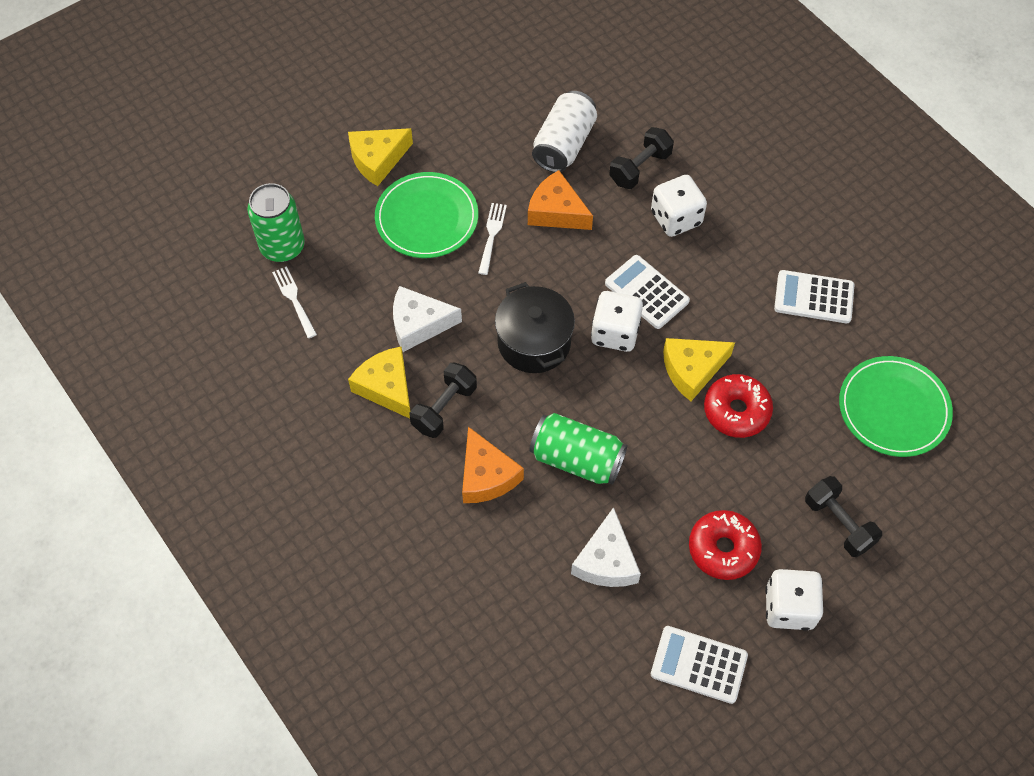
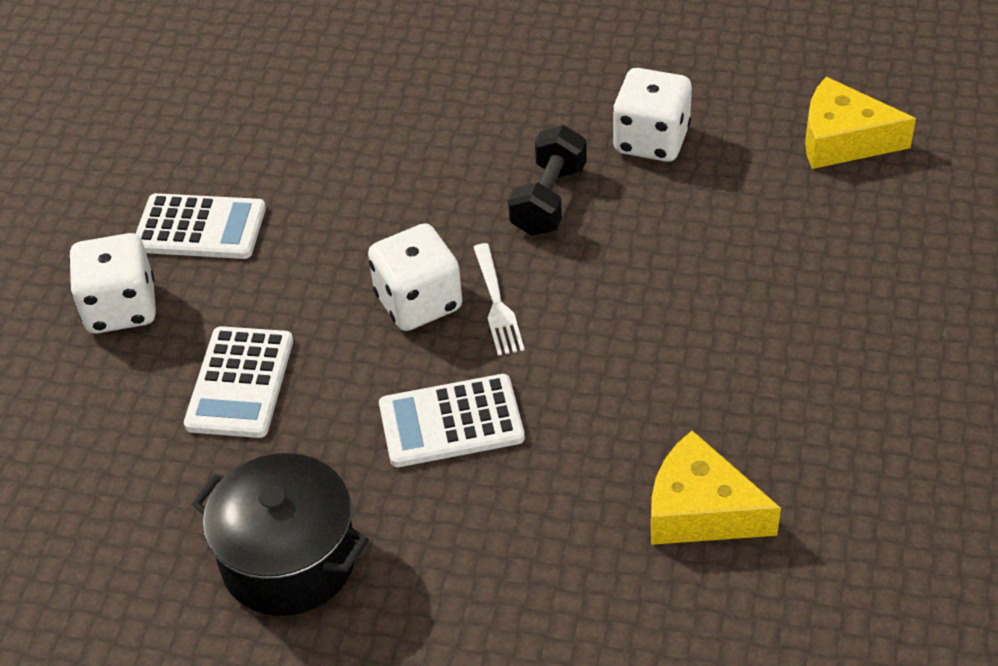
black dumbbell: 3 -> 1
green can: 2 -> 0
green plate: 2 -> 0
orange cheese: 2 -> 0
red donut: 2 -> 0
white can: 1 -> 0
white cheese: 2 -> 0
white fork: 2 -> 1
yellow cheese: 3 -> 2

